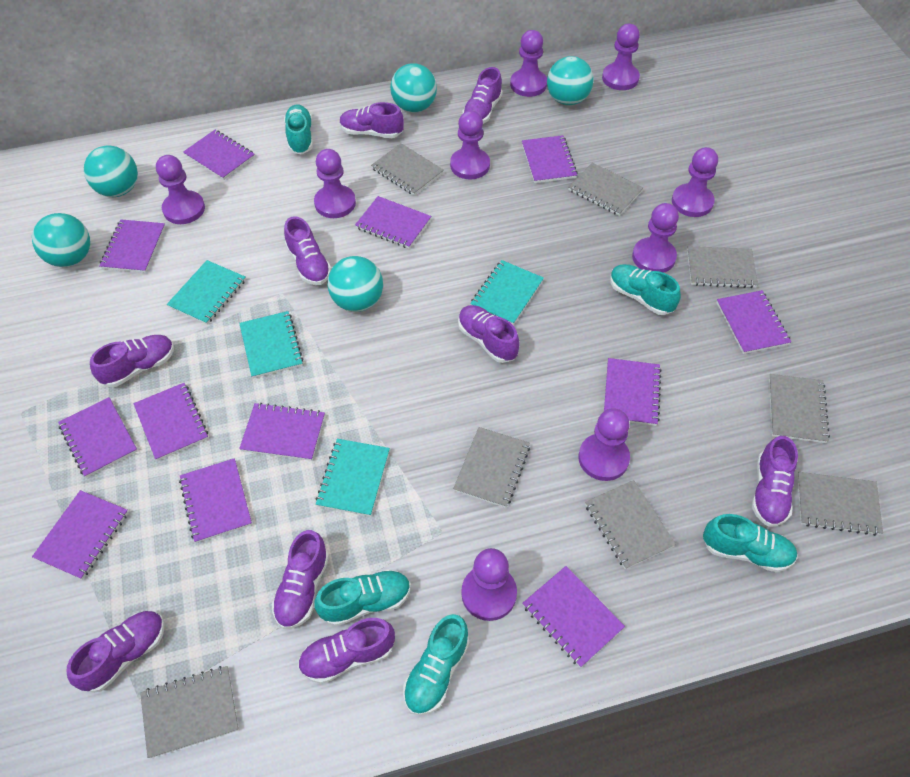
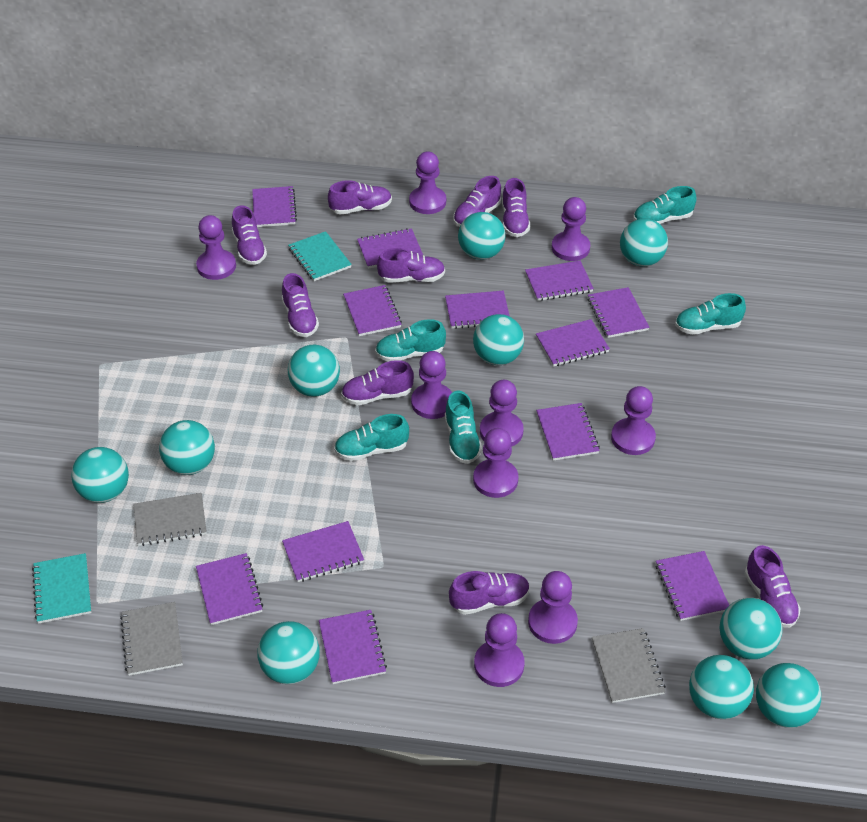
grey notebook: 8 -> 3
turquoise ball: 5 -> 10
turquoise notebook: 4 -> 2

